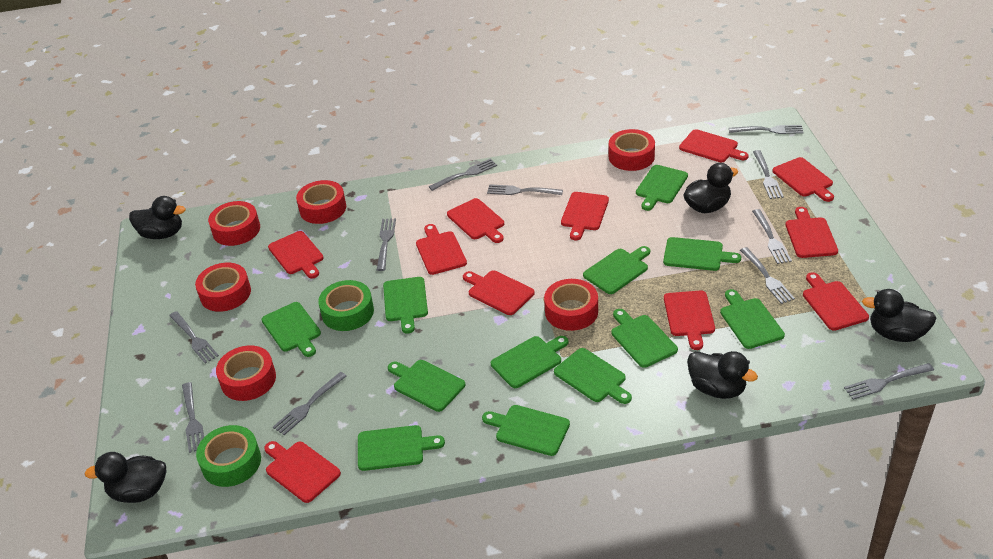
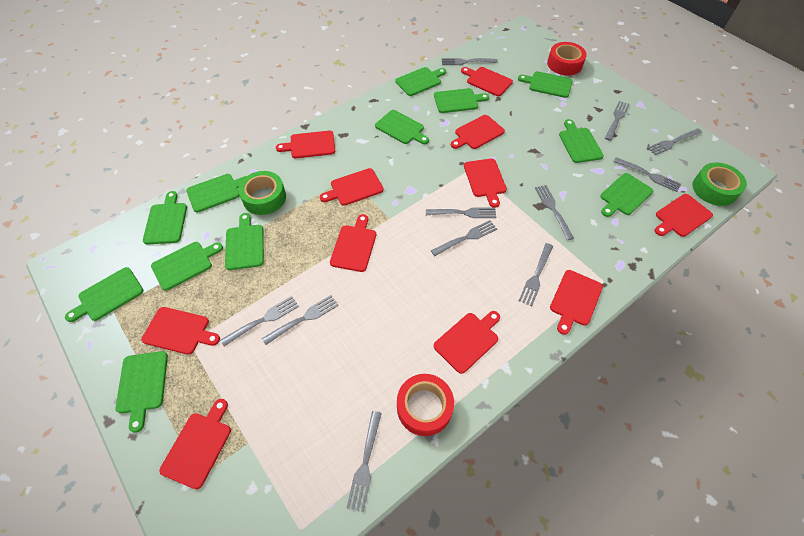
black duck: 5 -> 0
red tape: 6 -> 2

